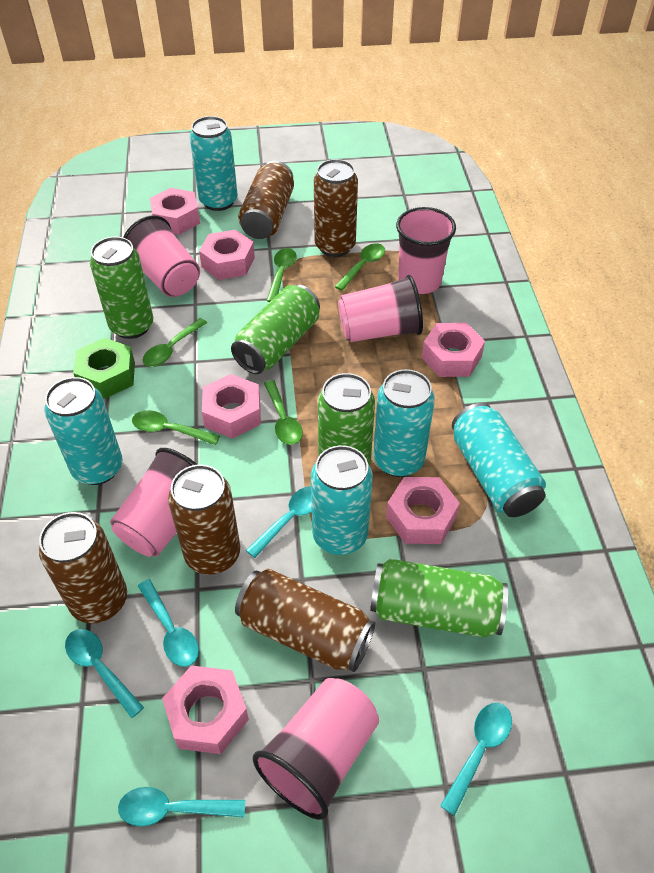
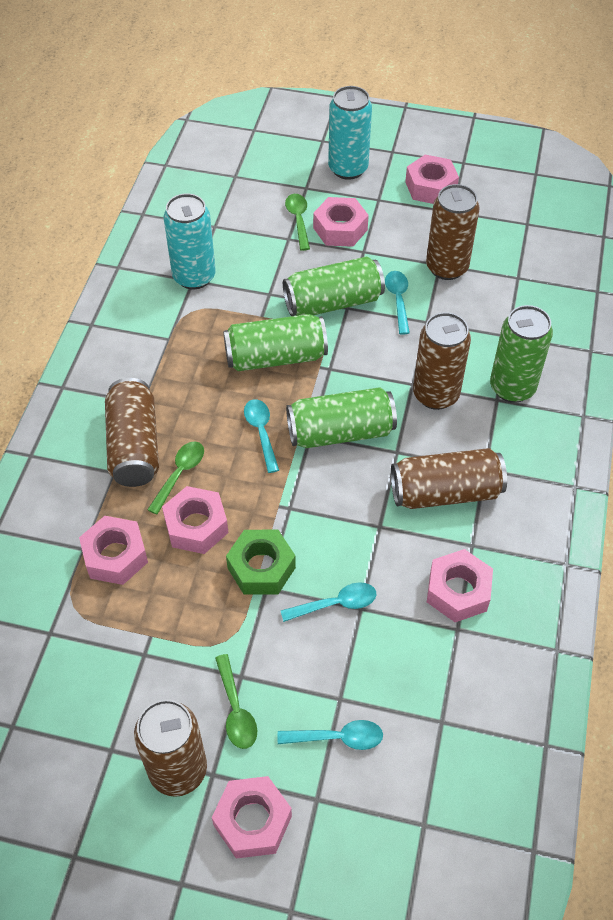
green spoon: 5 -> 3
pink cup: 5 -> 0
turquoise can: 5 -> 2
turquoise spoon: 5 -> 4

